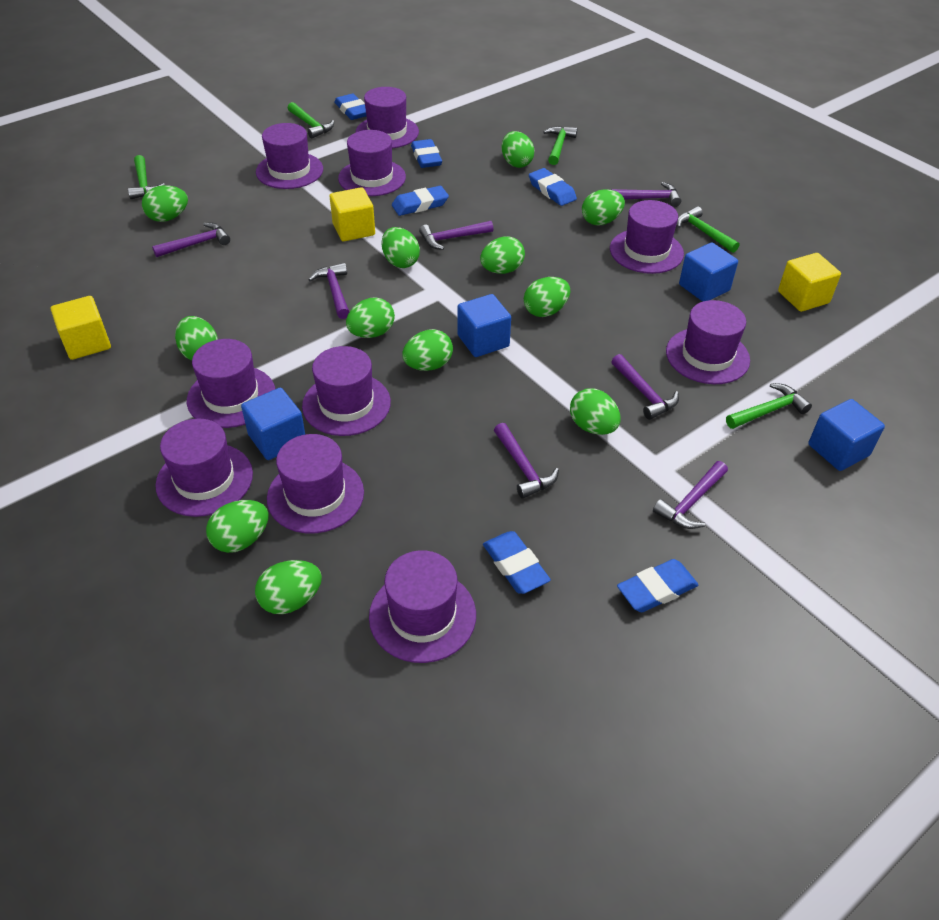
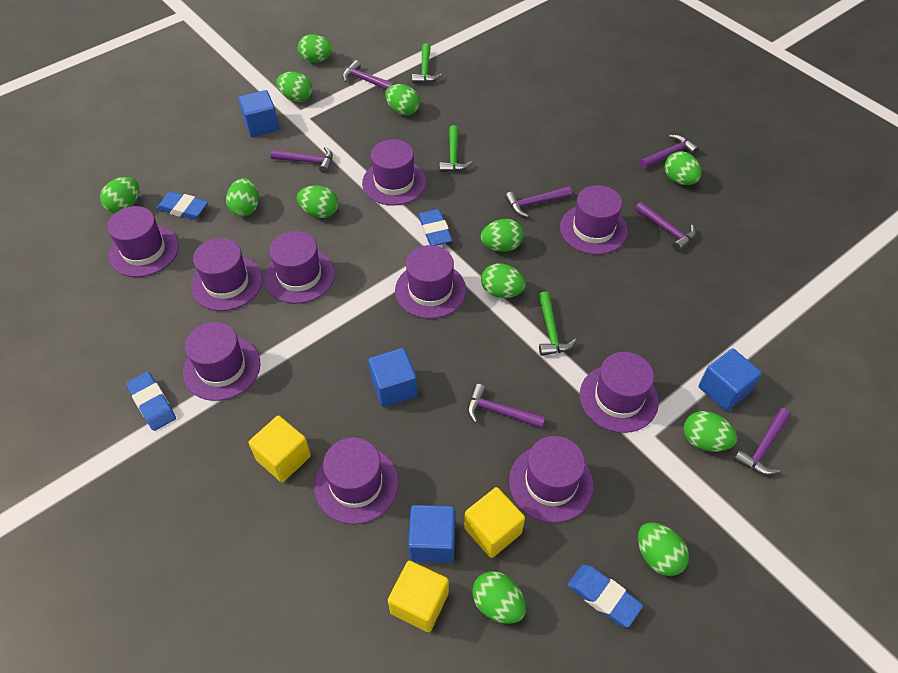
blue eraser: 6 -> 4
green hammer: 5 -> 3

